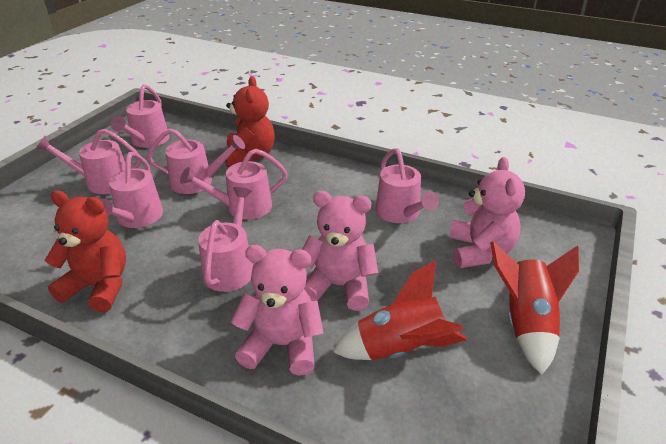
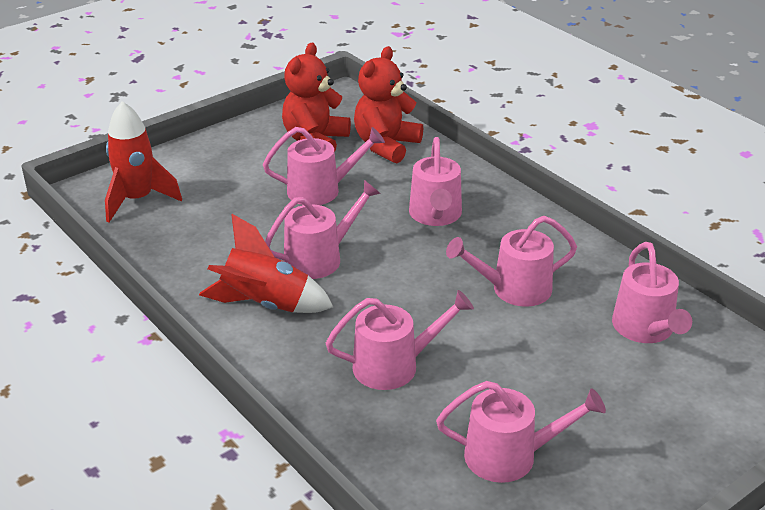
pink teddy bear: 3 -> 0

